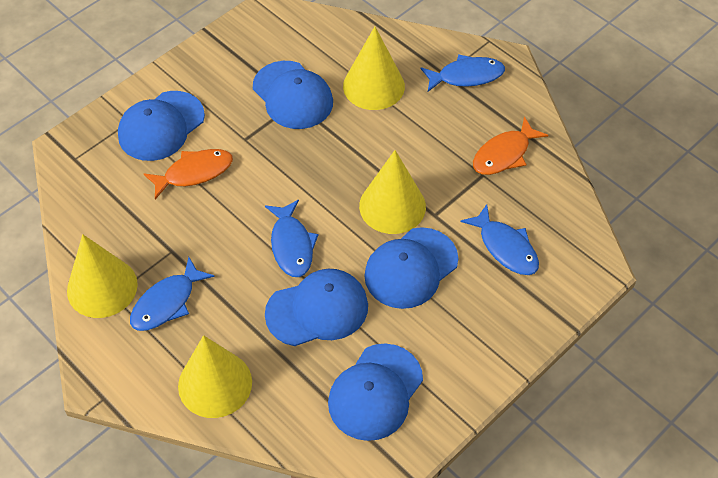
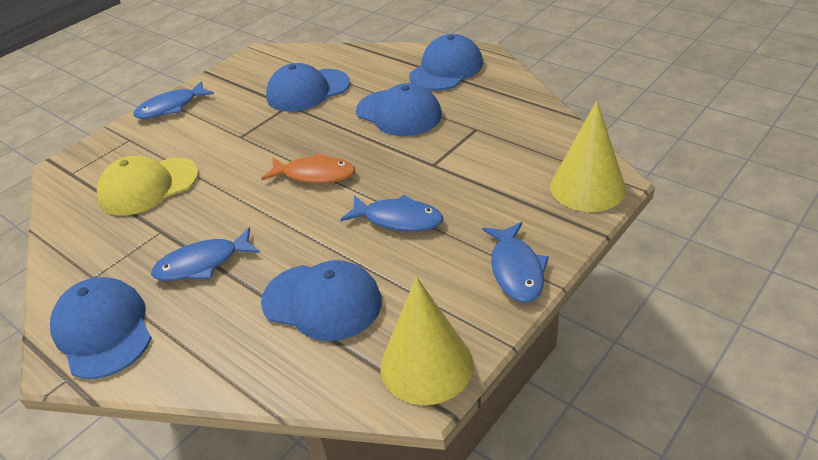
orange fish: 2 -> 1
yellow cap: 0 -> 1
yellow cone: 4 -> 2

